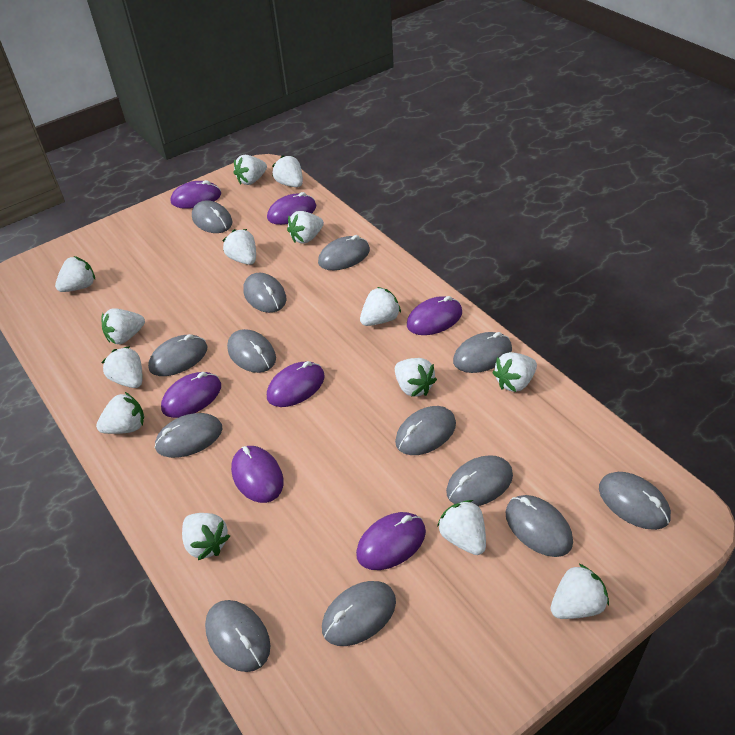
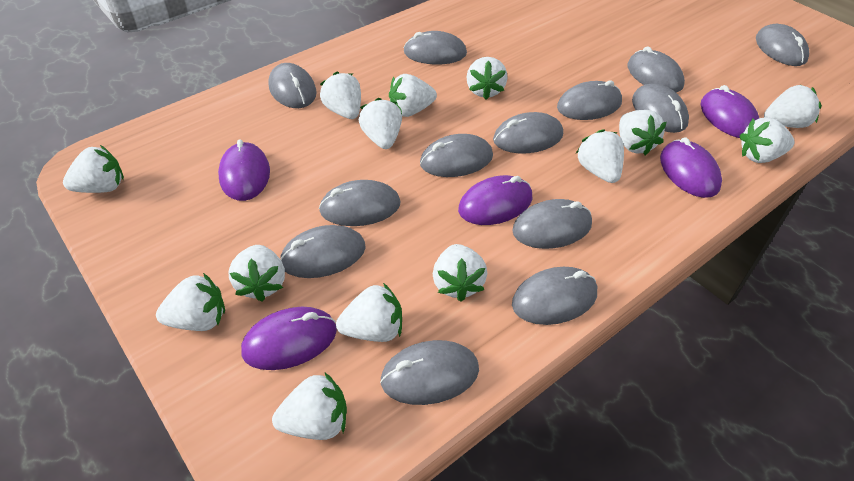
purple mouse: 7 -> 5

